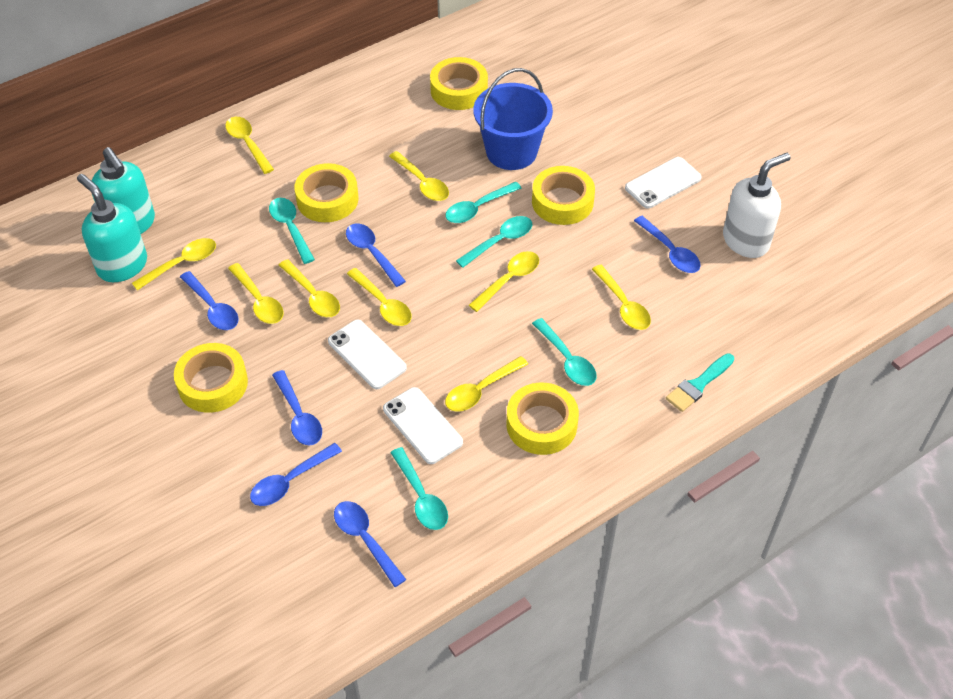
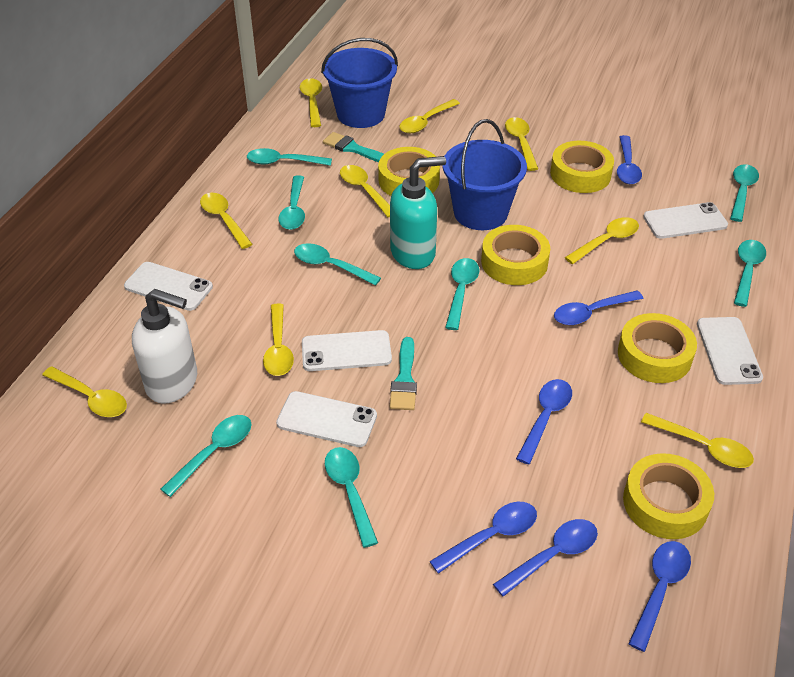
blue bucket: 1 -> 2
turquoise brush: 1 -> 2
turquoise soap dispenser: 2 -> 1
turquoise spoon: 5 -> 8
white phone: 3 -> 5

